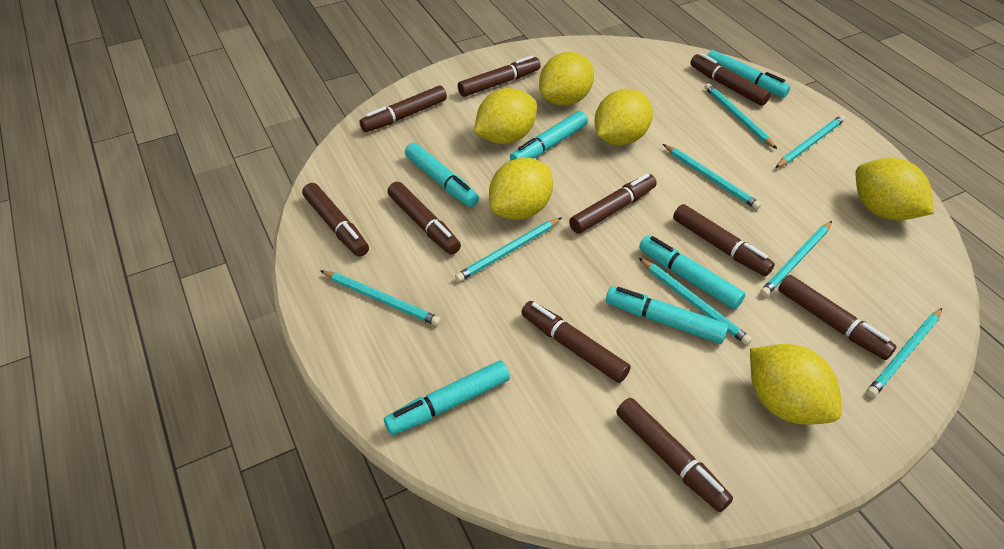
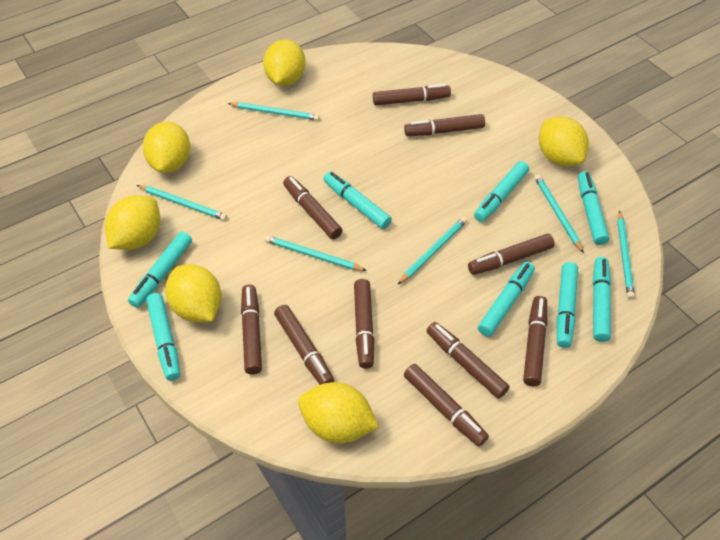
turquoise marker: 6 -> 8
turquoise pencil: 8 -> 6

